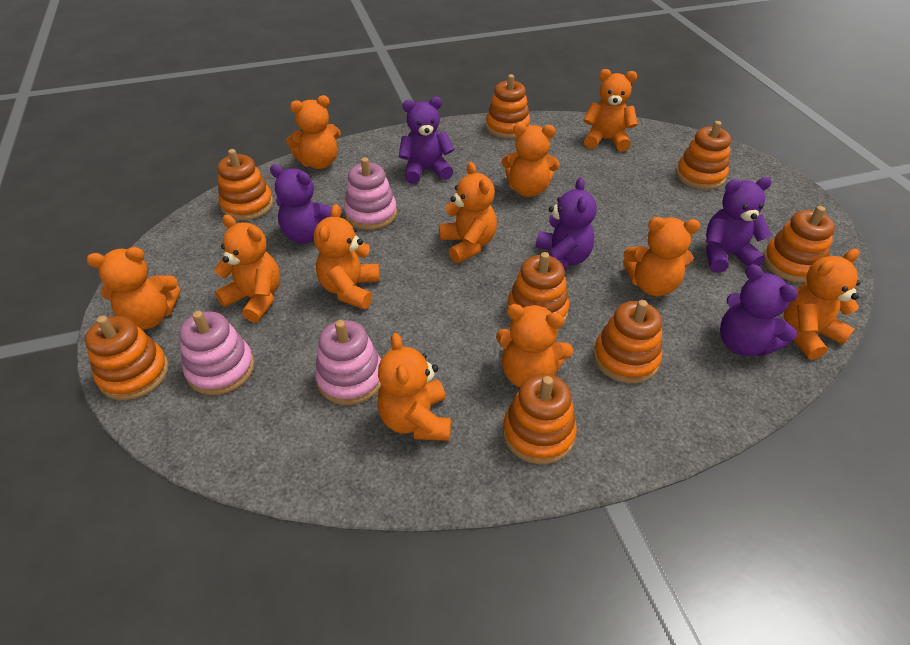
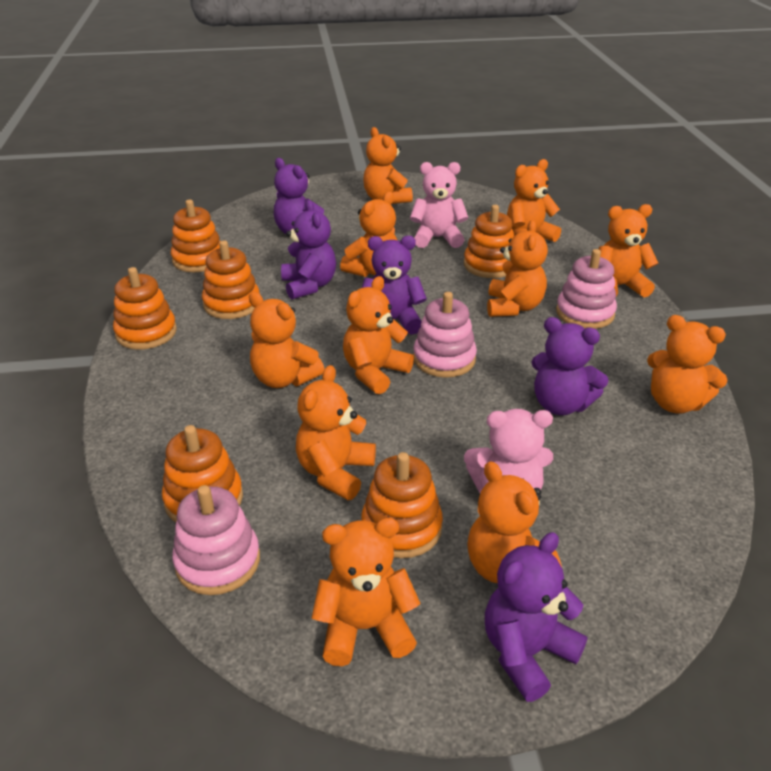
orange stacking toy: 8 -> 6
pink teddy bear: 0 -> 2

